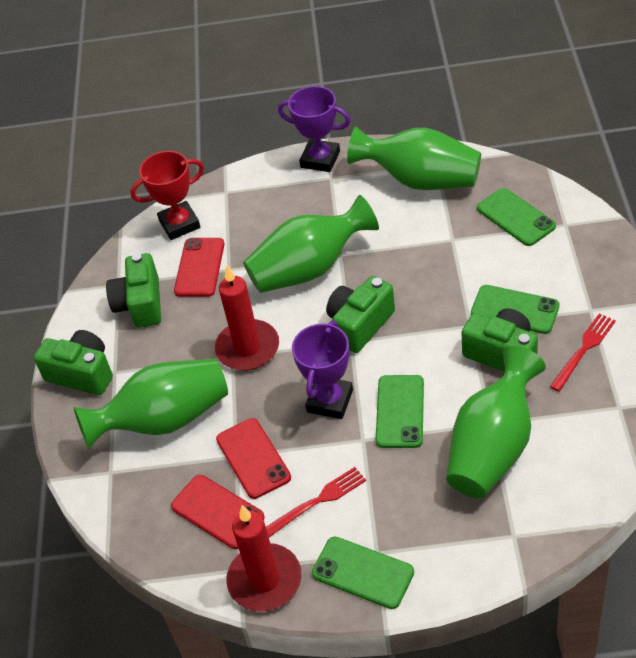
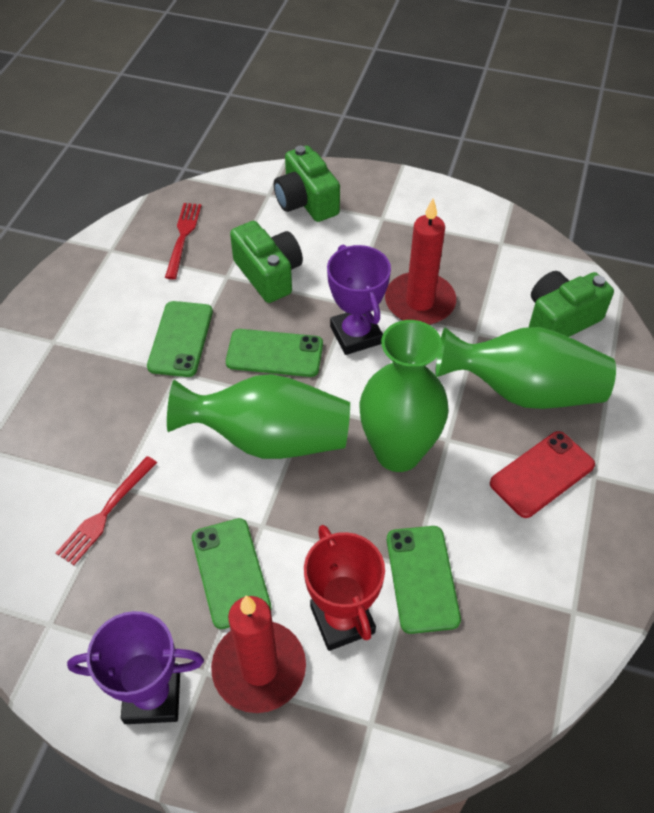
green camera: 4 -> 3
green vase: 4 -> 3
red phone: 3 -> 1

